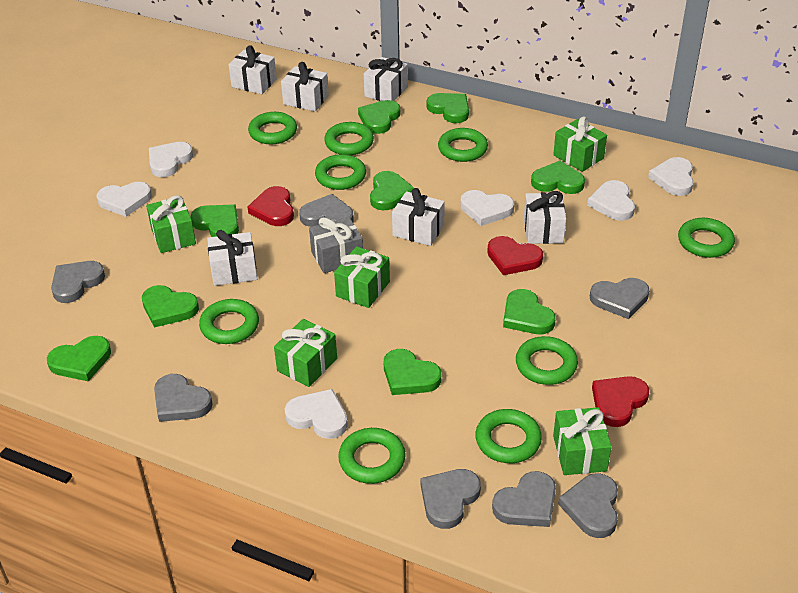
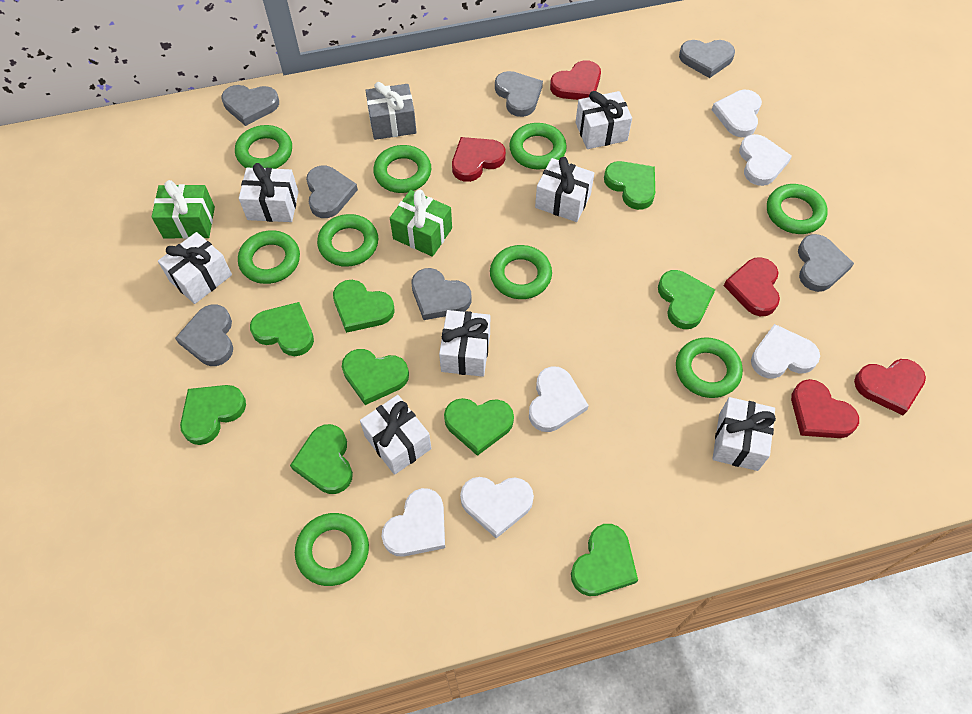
green gift: 5 -> 2
red heart: 3 -> 5
white gift: 6 -> 7

